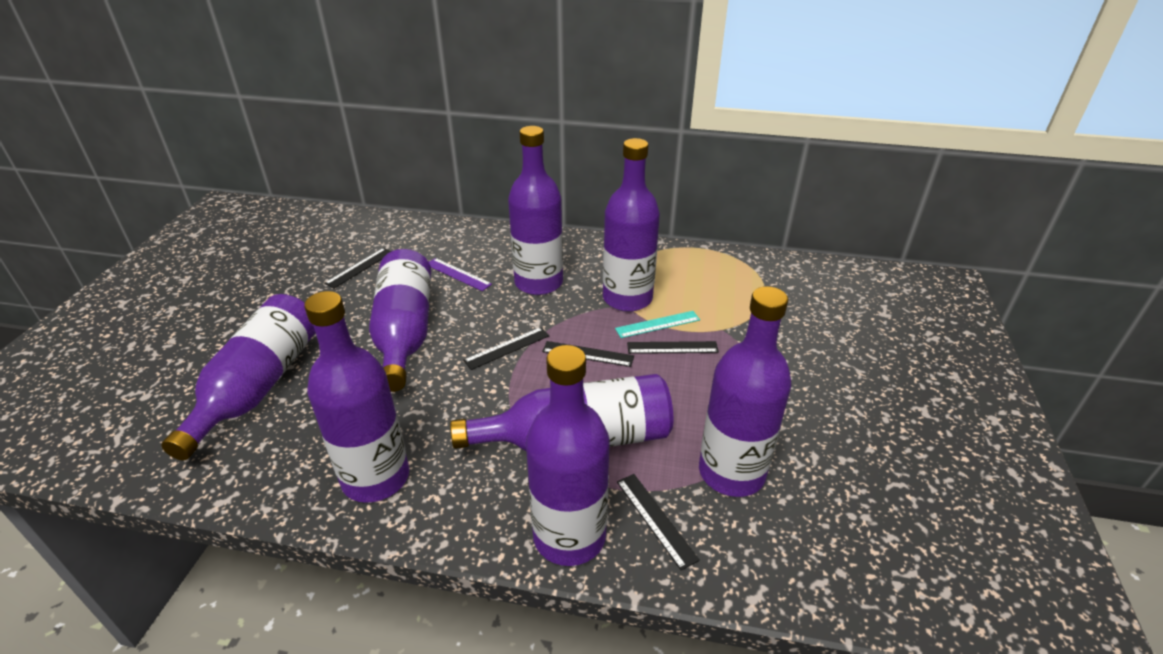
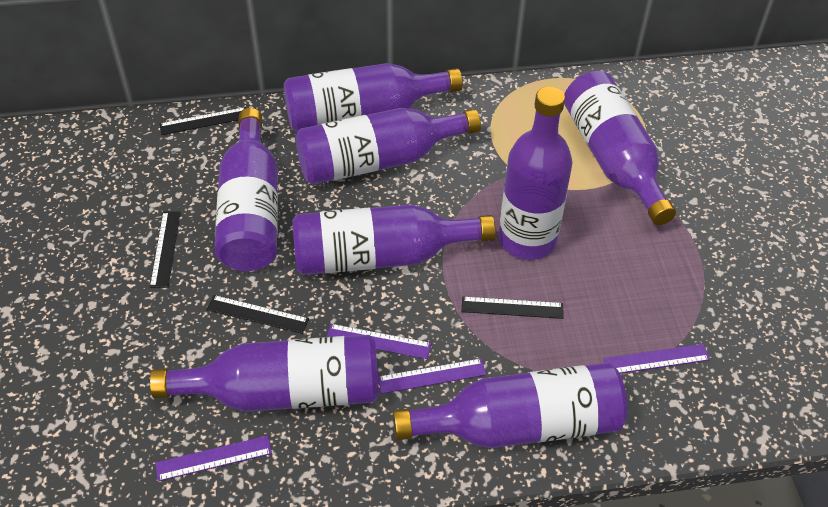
black ruler: 5 -> 4
purple ruler: 1 -> 4
turquoise ruler: 1 -> 0

